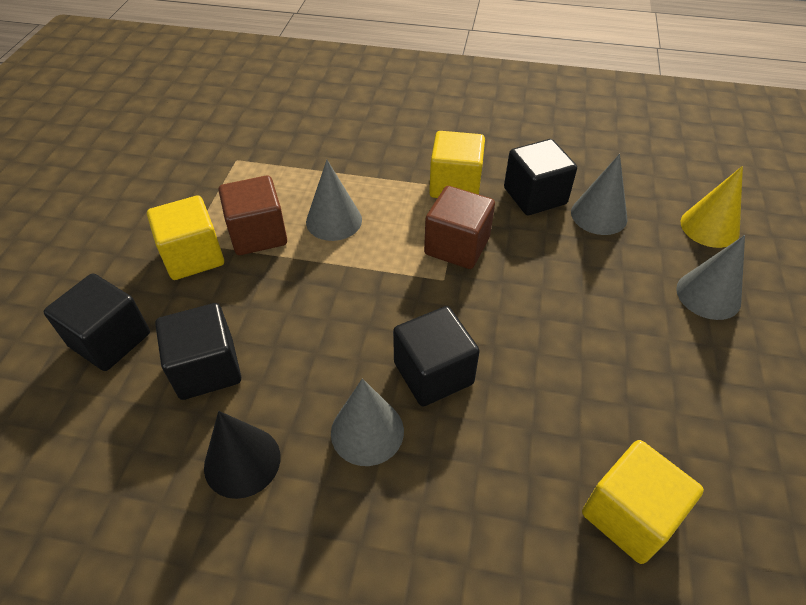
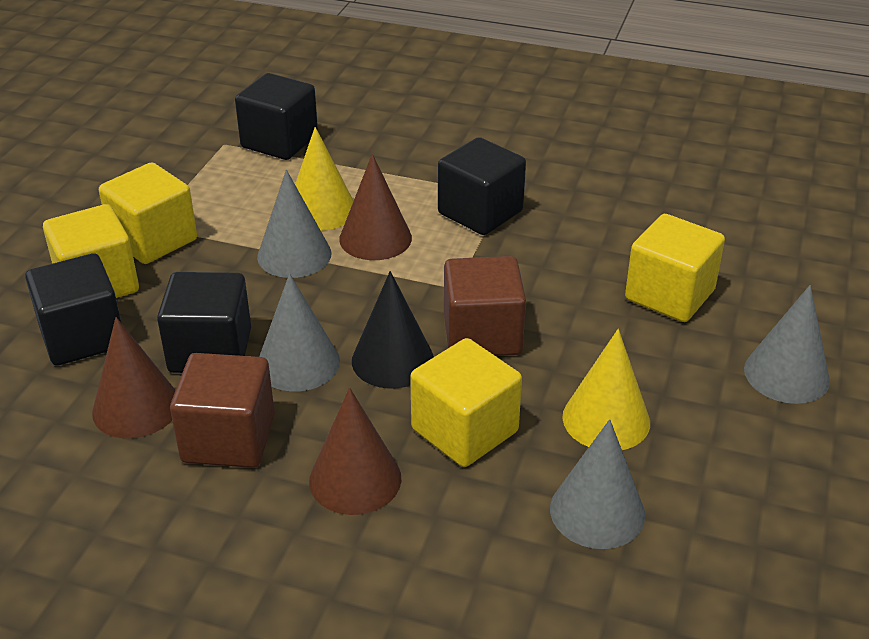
brown cone: 0 -> 3
yellow cone: 1 -> 2
yellow cube: 3 -> 4

